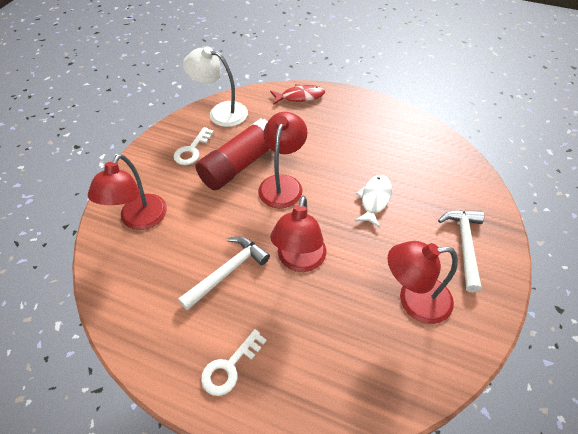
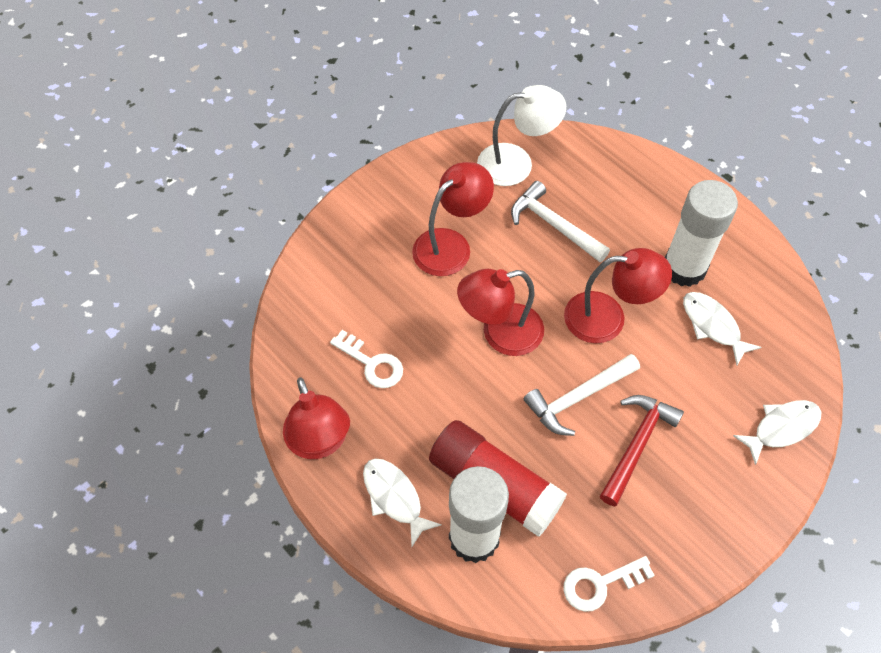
red fish: 1 -> 0
red hammer: 0 -> 1
white fish: 1 -> 3
white glue stick: 0 -> 2

